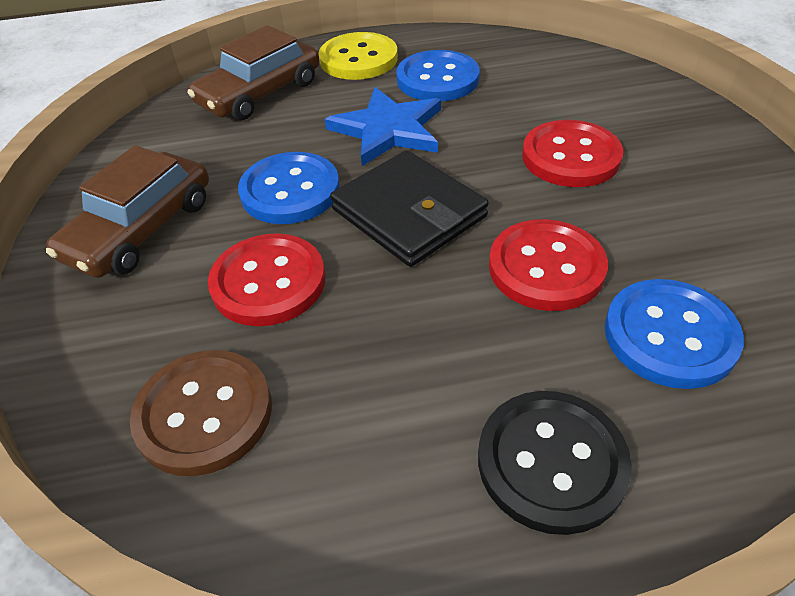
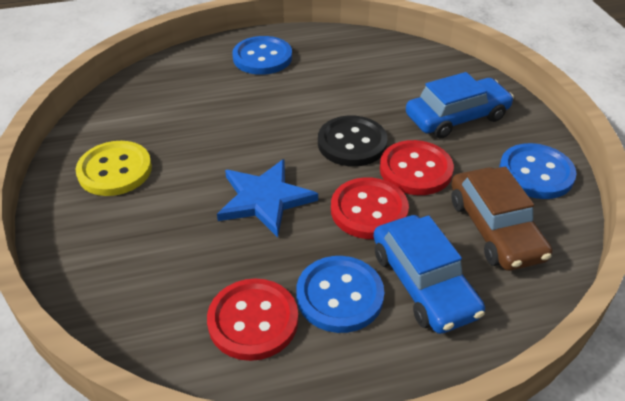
black wallet: 1 -> 0
blue car: 0 -> 2
brown button: 1 -> 0
brown car: 2 -> 1

